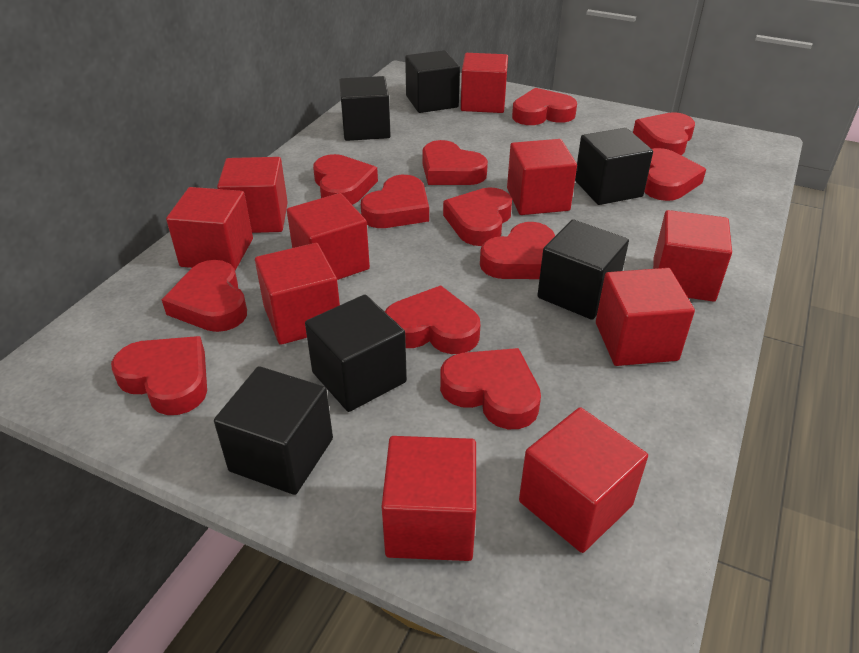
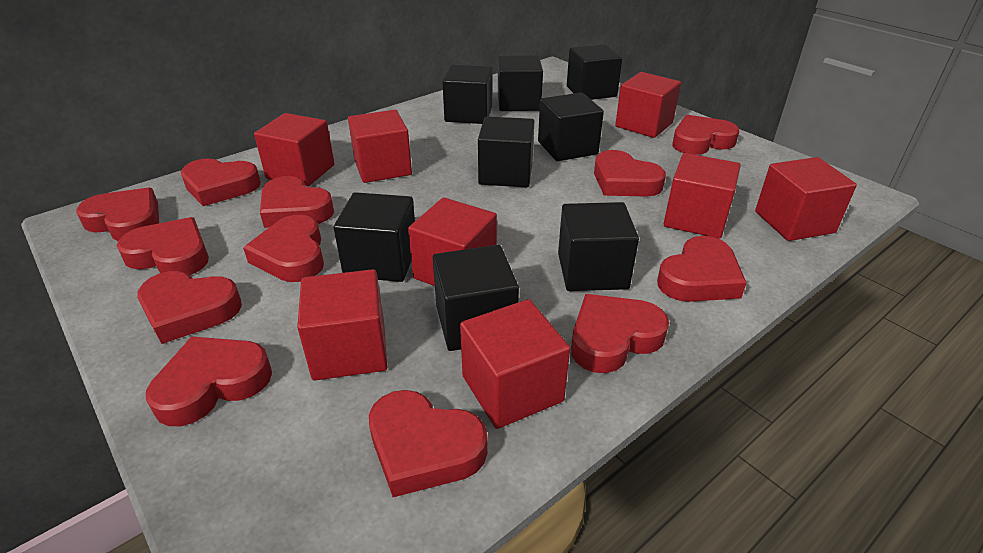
black cube: 6 -> 8
red cube: 10 -> 8

